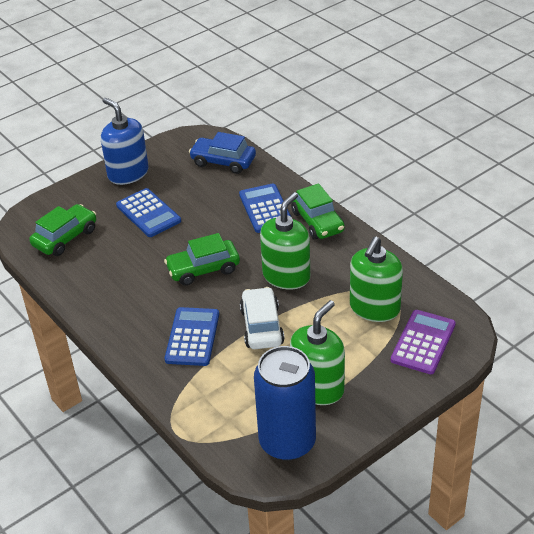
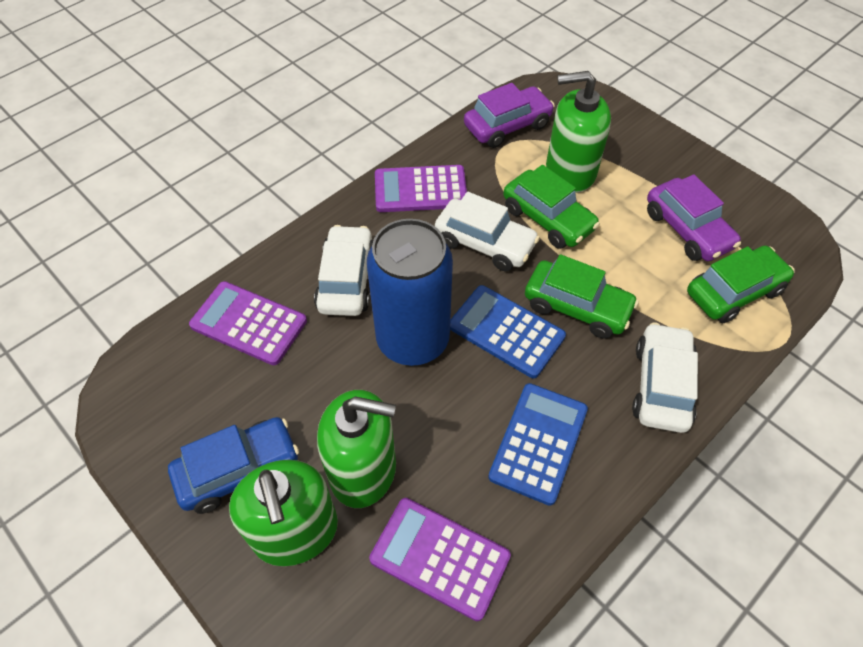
blue calculator: 3 -> 2
blue soap dispenser: 1 -> 0
purple calculator: 1 -> 3
purple car: 0 -> 2
white car: 1 -> 3

